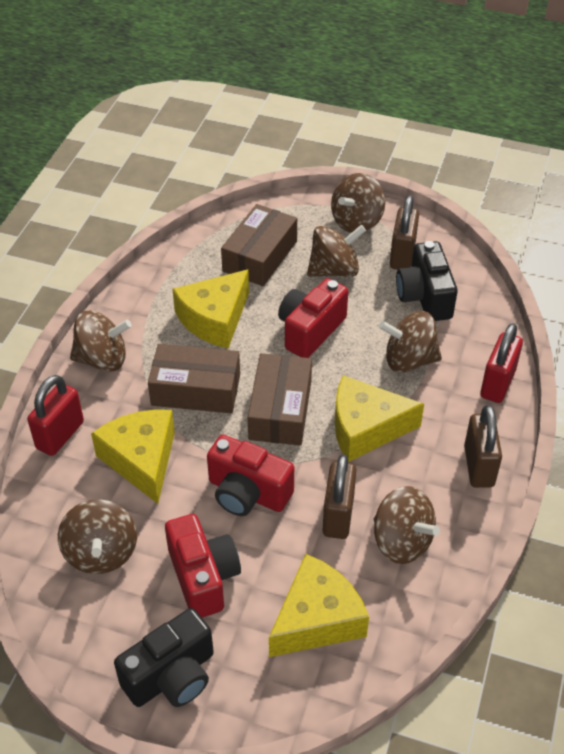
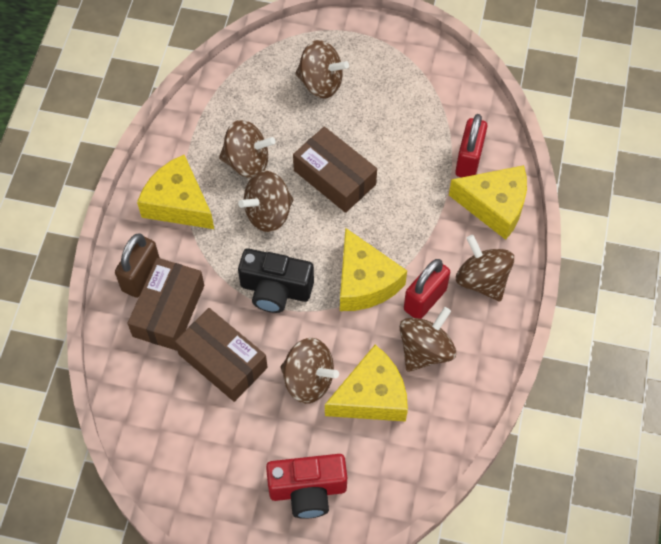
black camera: 2 -> 1
brown padlock: 3 -> 1
red camera: 3 -> 1

